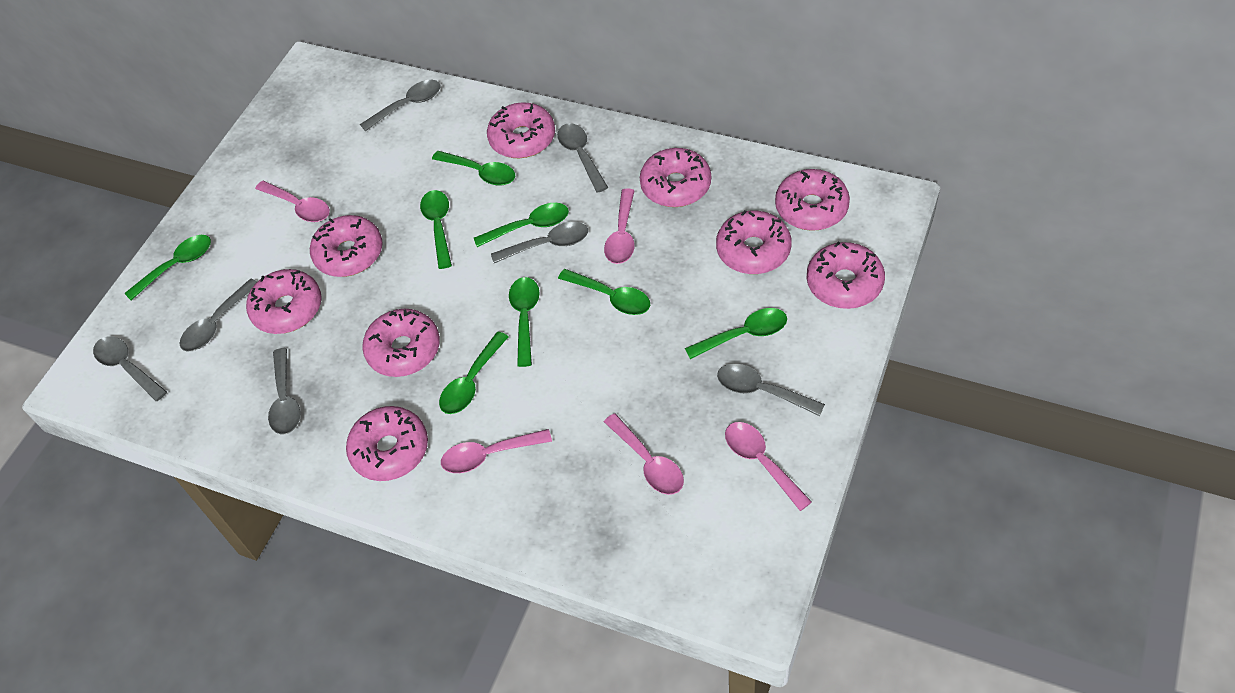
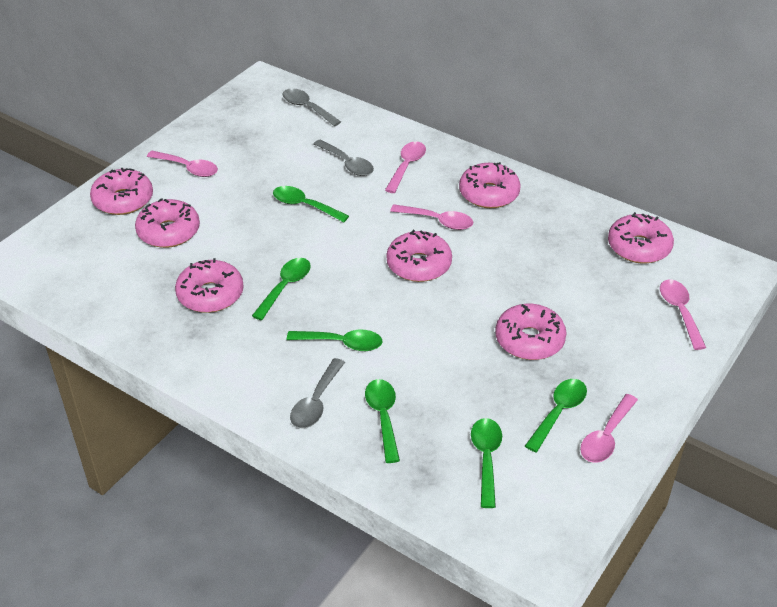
green spoon: 8 -> 6
grey spoon: 7 -> 3
pink donut: 9 -> 7

